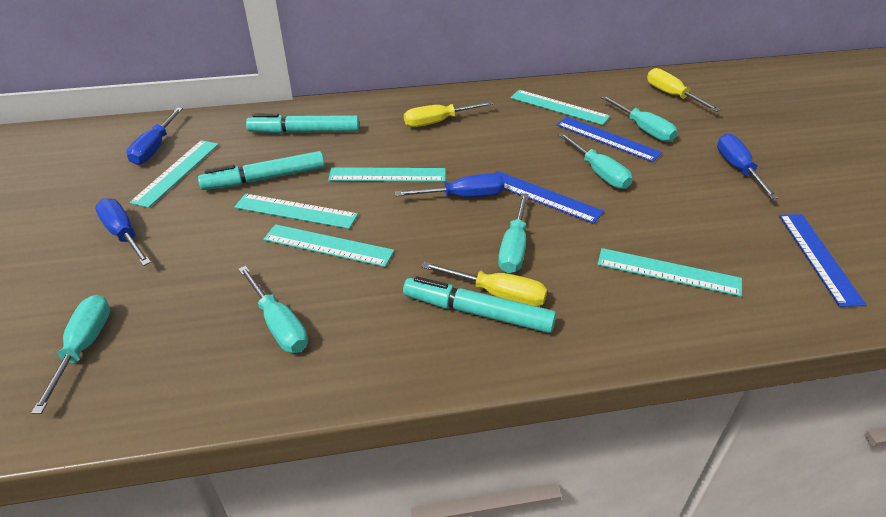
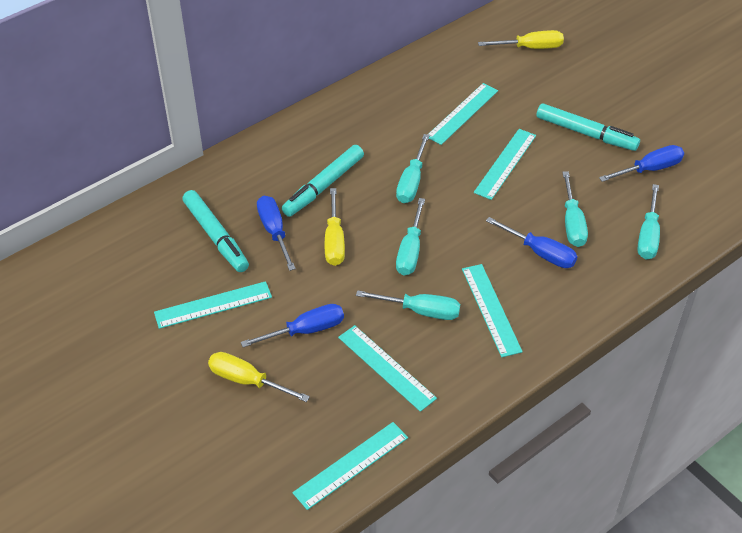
blue ruler: 3 -> 0

